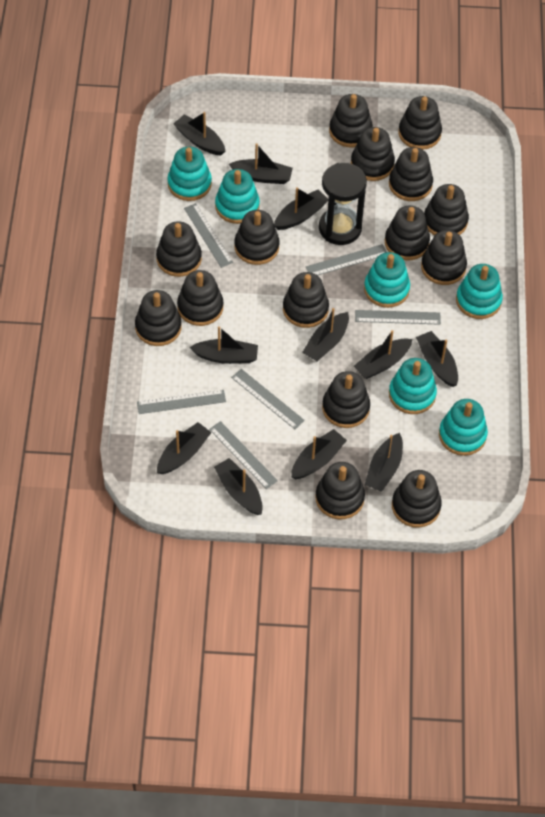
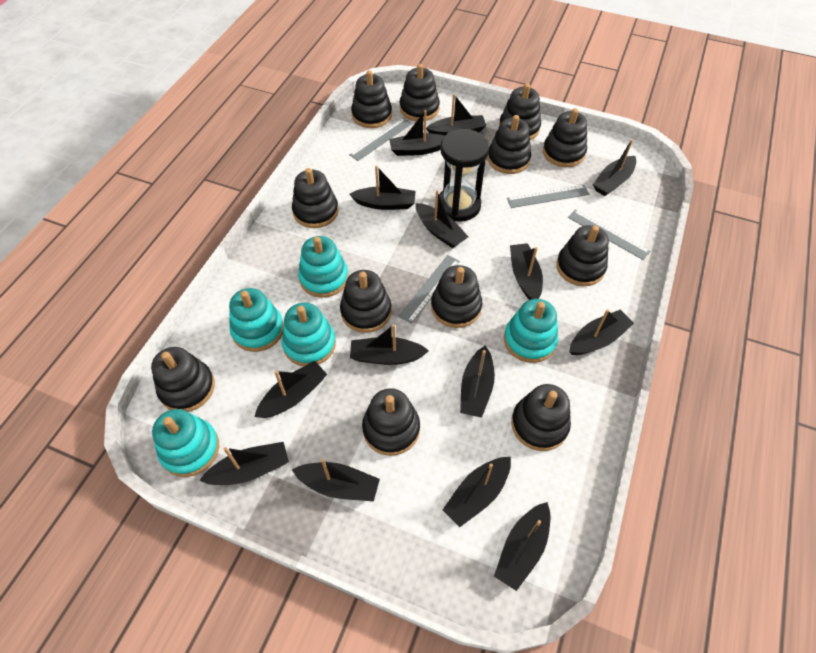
black boat: 11 -> 14
black stacking toy: 15 -> 12
grey ruler: 6 -> 4
turquoise stacking toy: 6 -> 5

